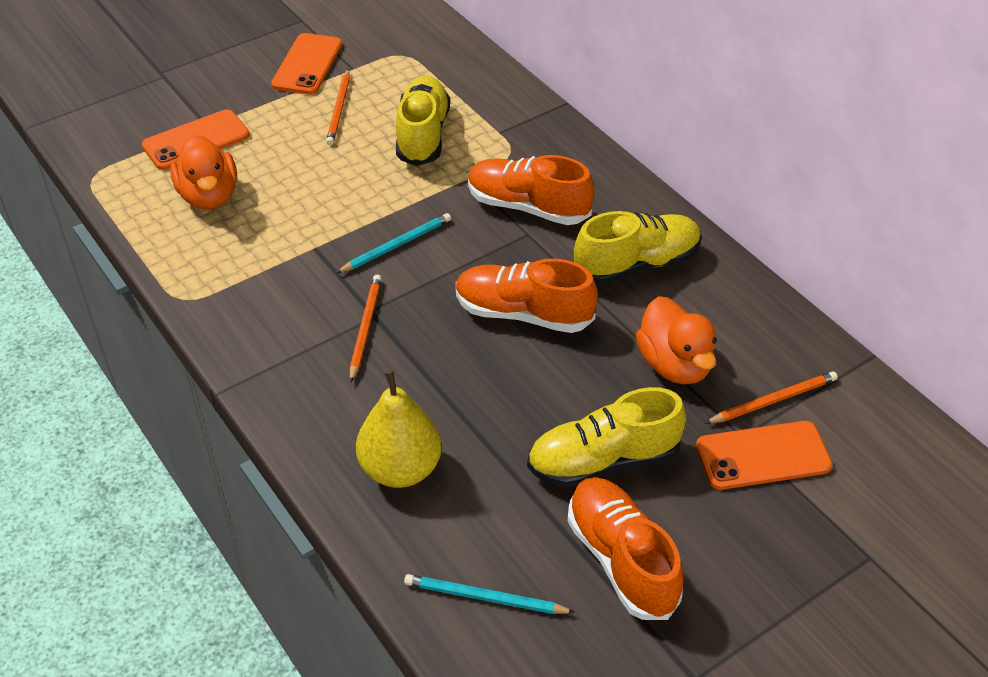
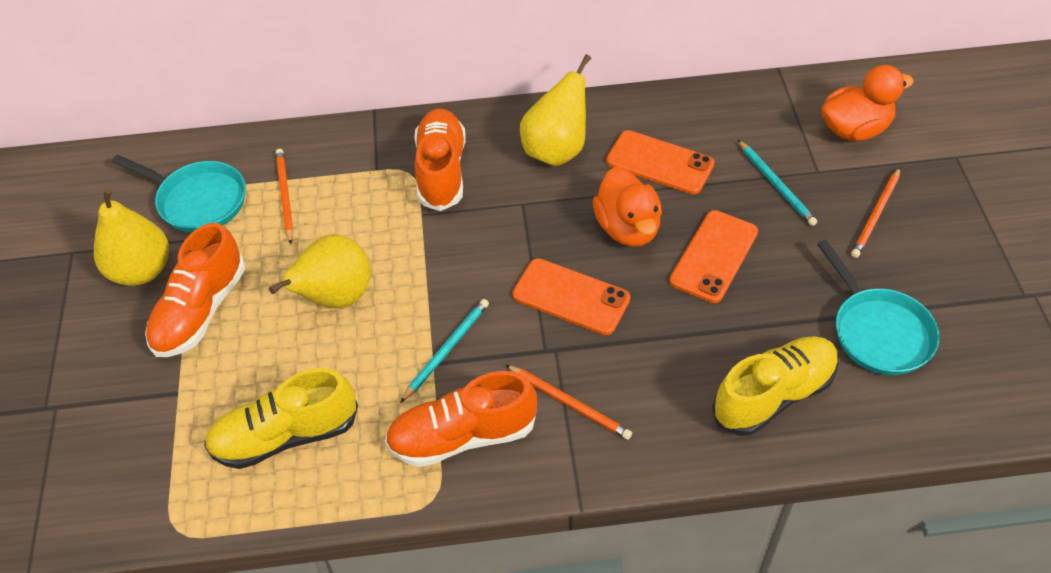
turquoise pan: 0 -> 2
yellow pear: 1 -> 3
yellow shoe: 3 -> 2

